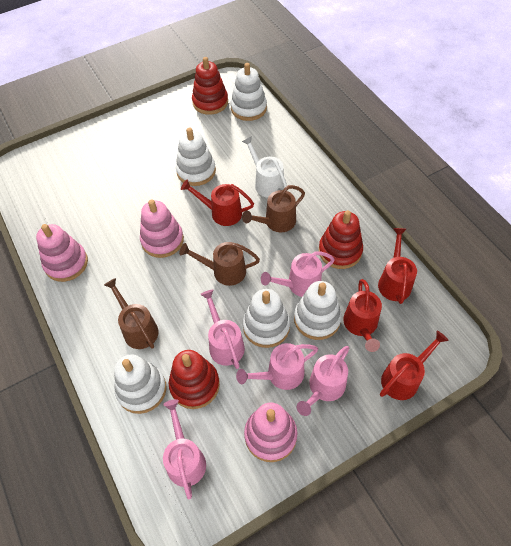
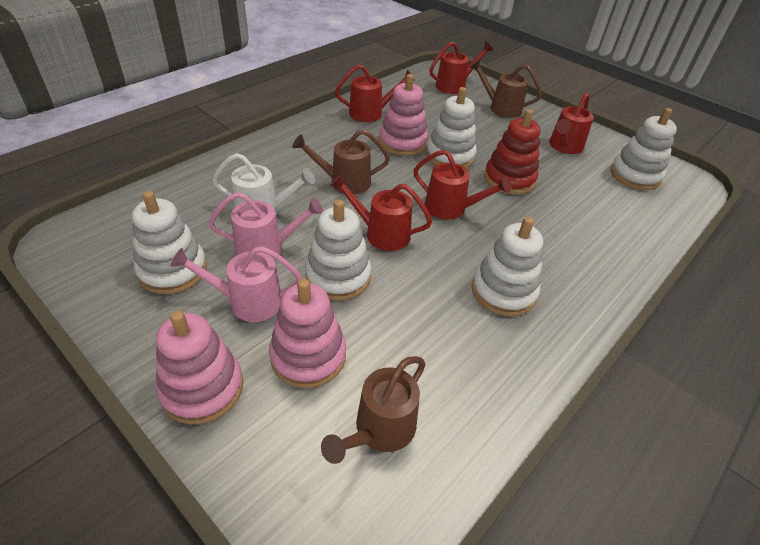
pink watering can: 5 -> 2
red stacking toy: 3 -> 1
red watering can: 4 -> 5

